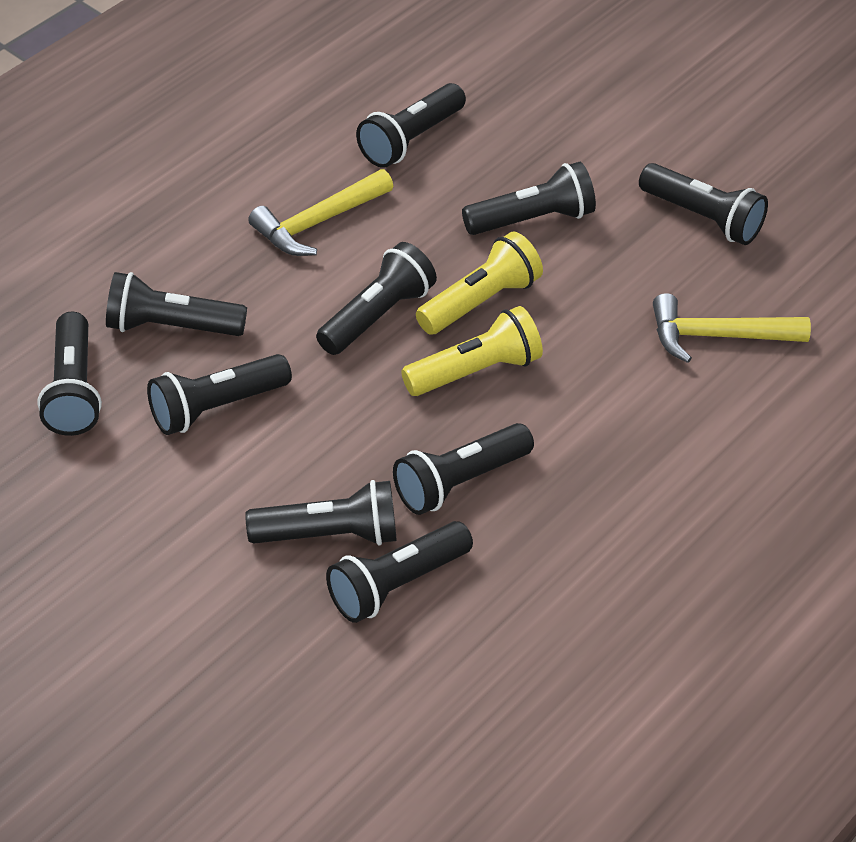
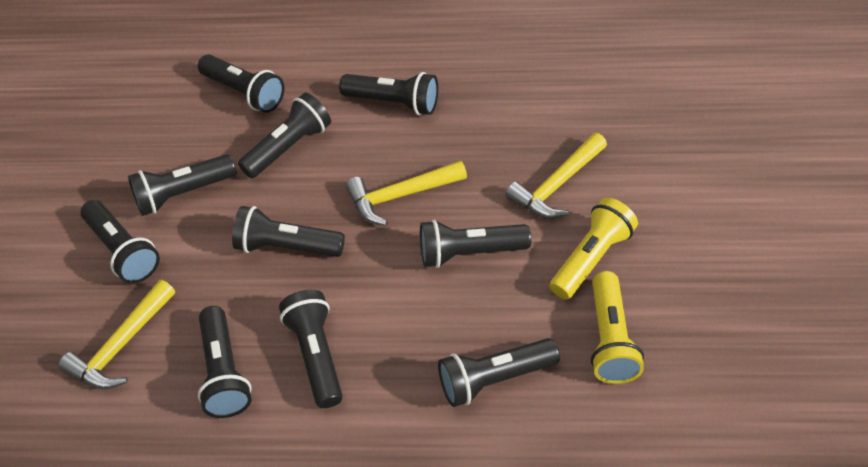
yellow hammer: 2 -> 3

